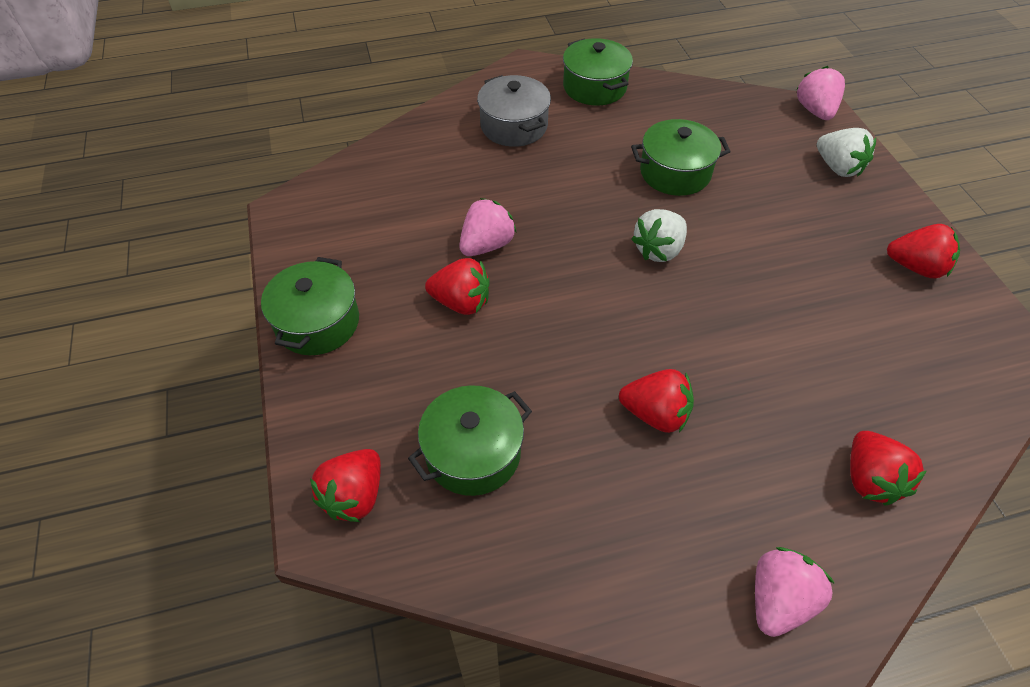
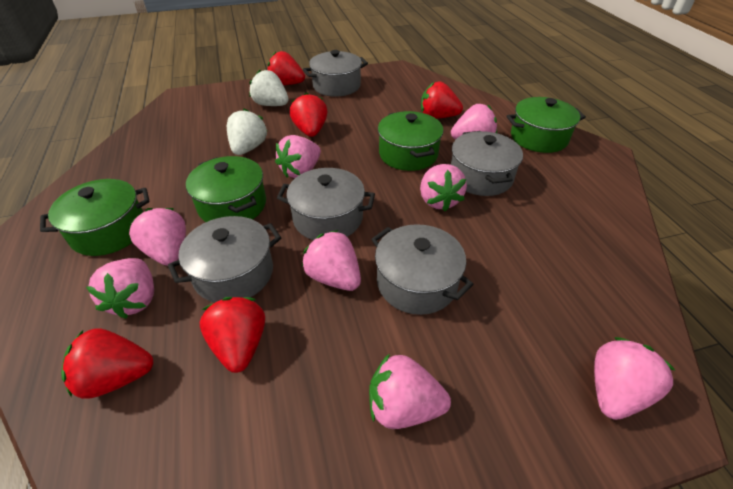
grey pot: 1 -> 5
pink strawberry: 3 -> 8

